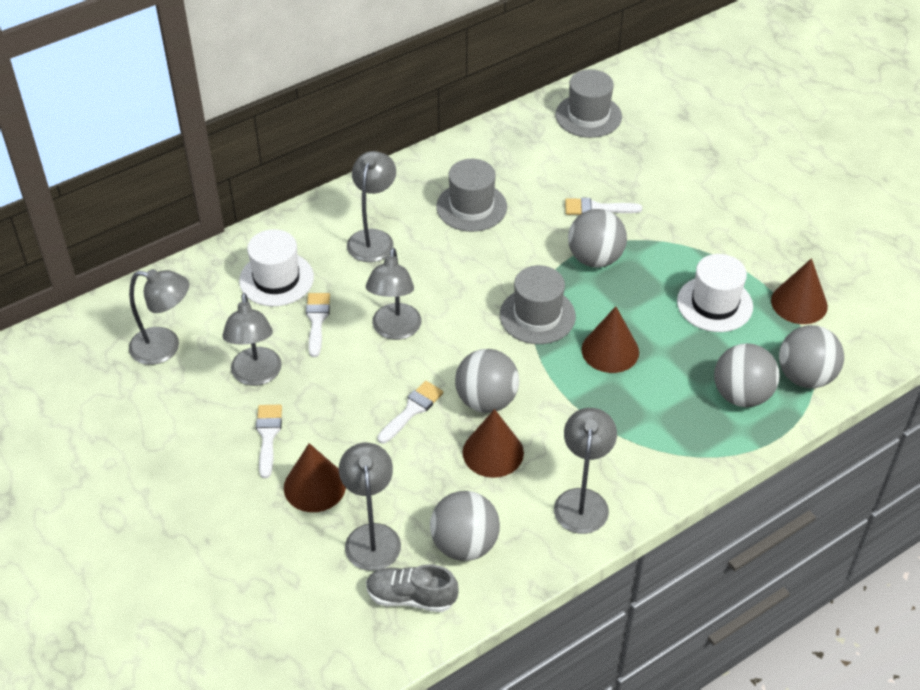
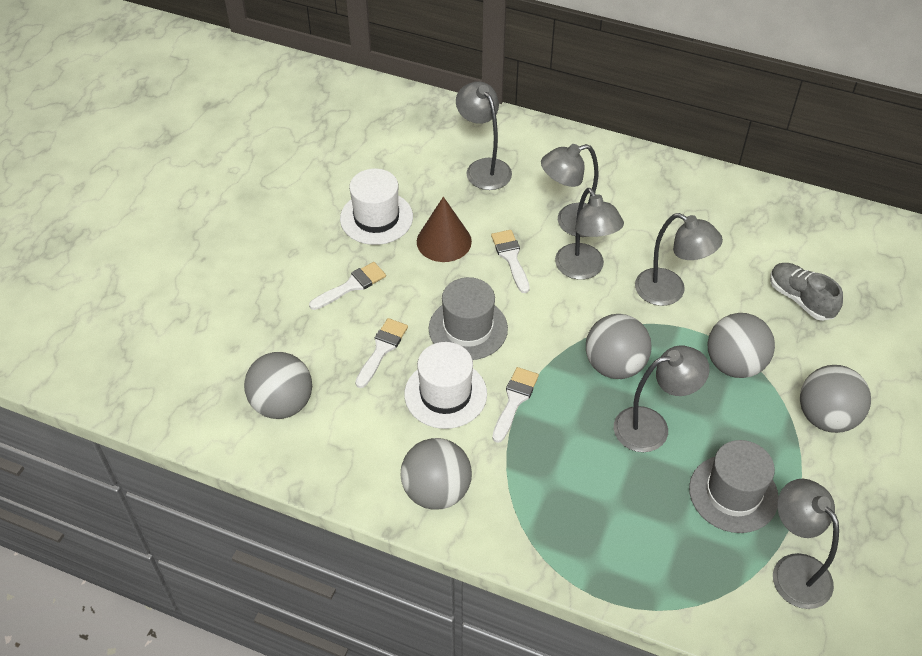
brown cone: 4 -> 1
grey hat: 3 -> 2

